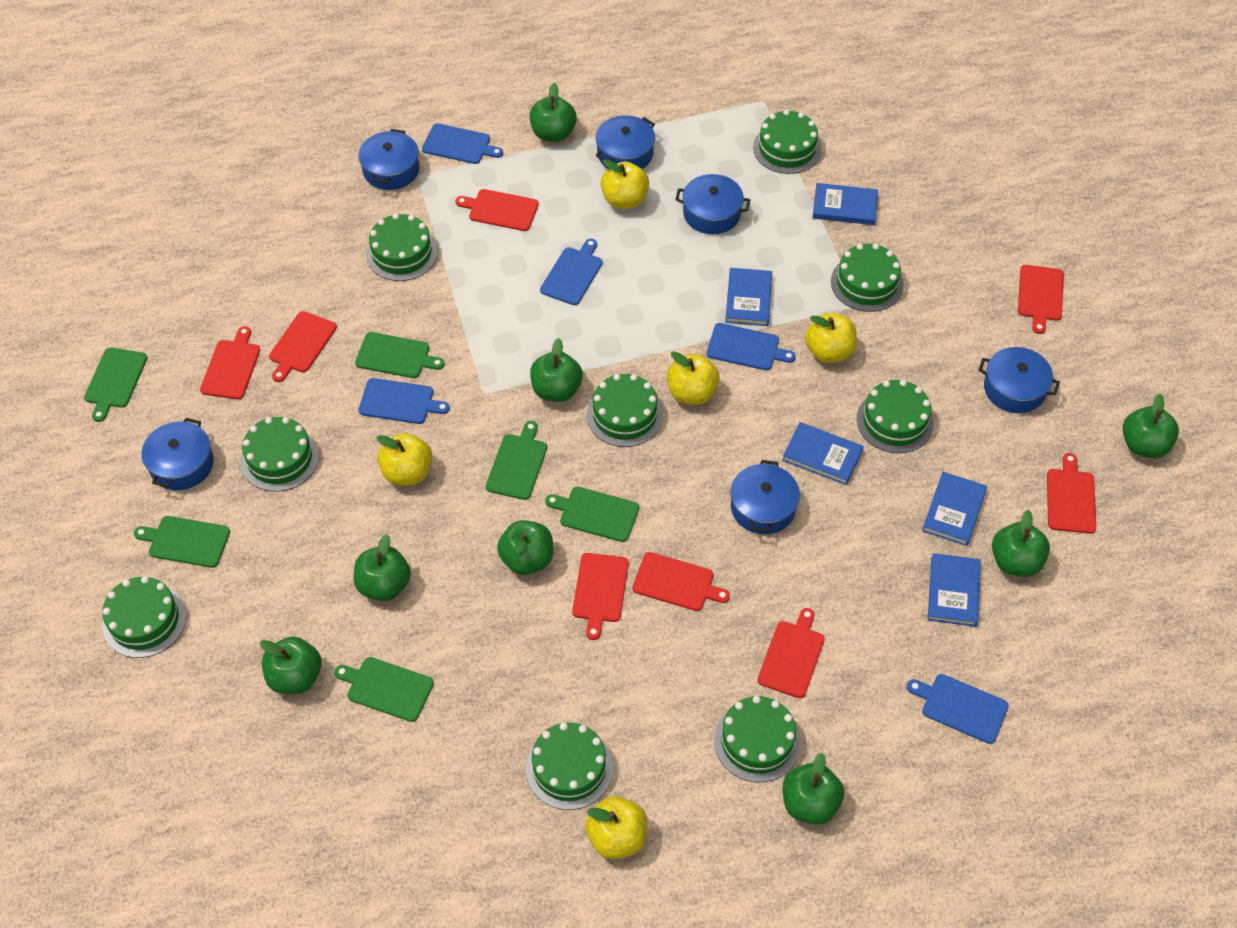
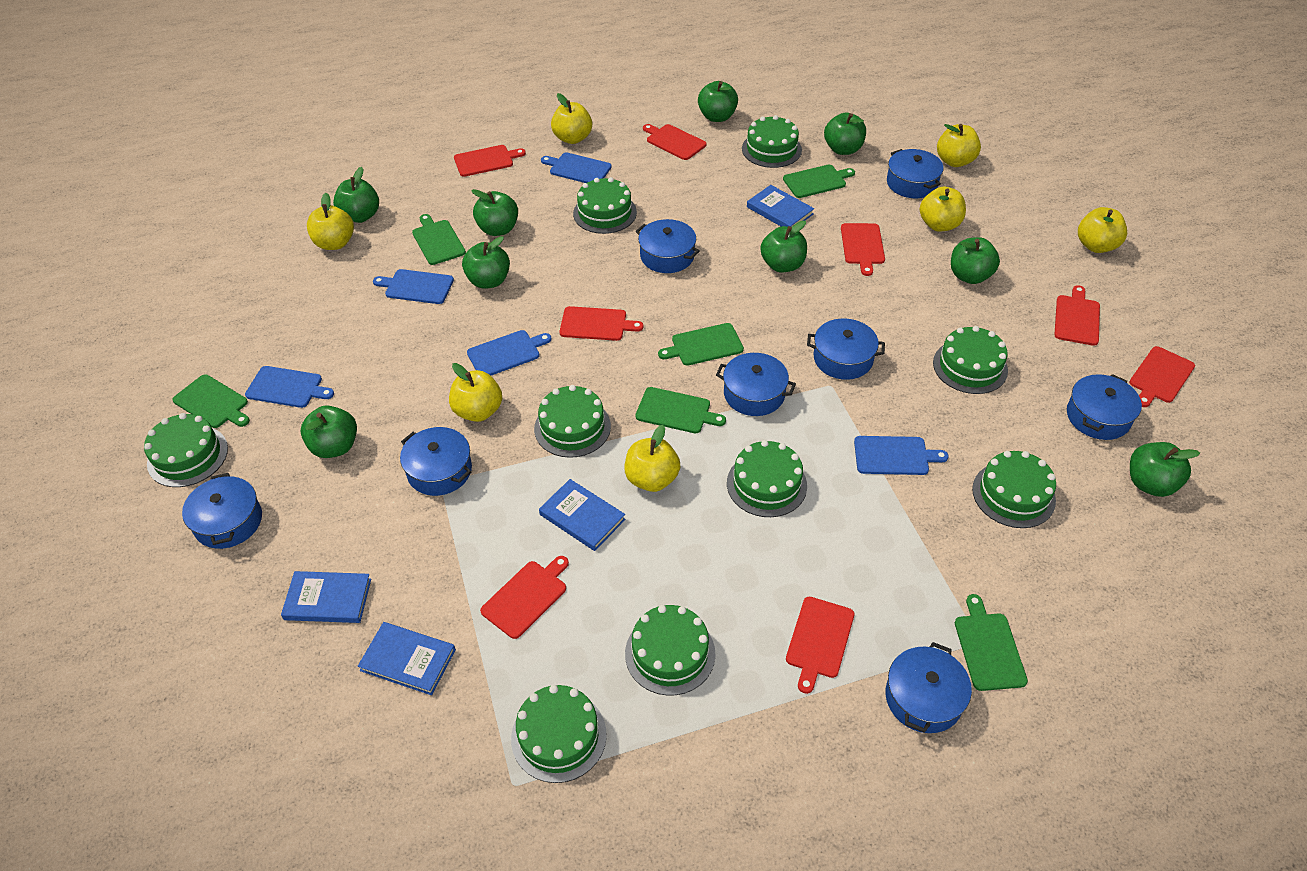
blue book: 5 -> 4
blue pot: 6 -> 8
green apple: 8 -> 9
yellow apple: 5 -> 7

